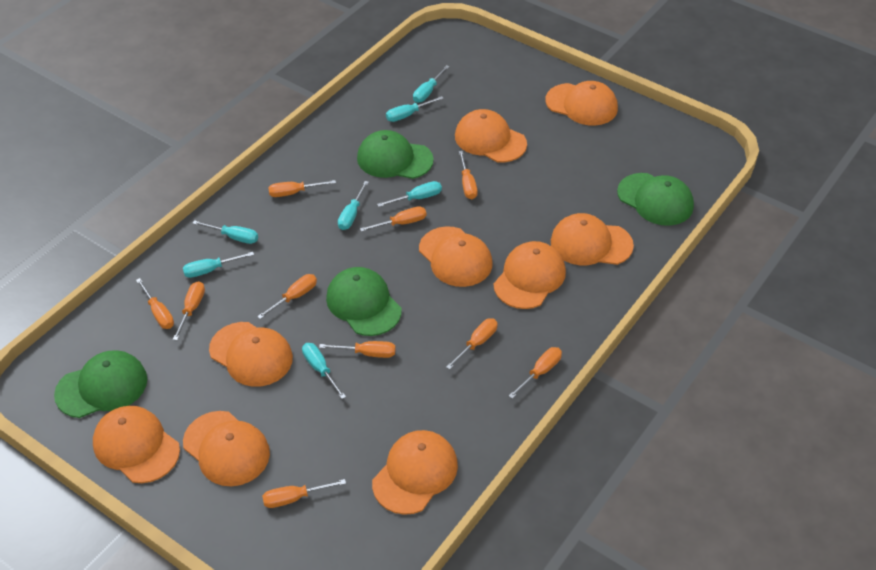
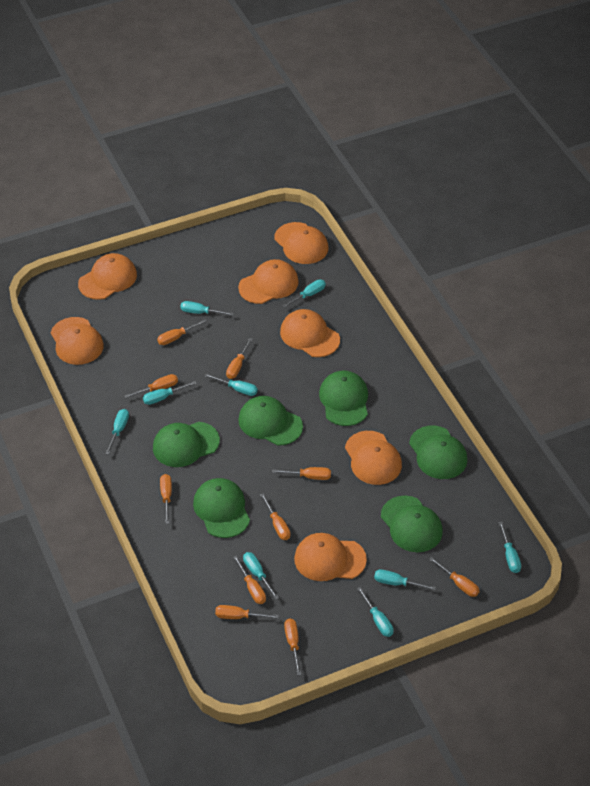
green cap: 4 -> 6
orange cap: 9 -> 7
turquoise screwdriver: 7 -> 9

